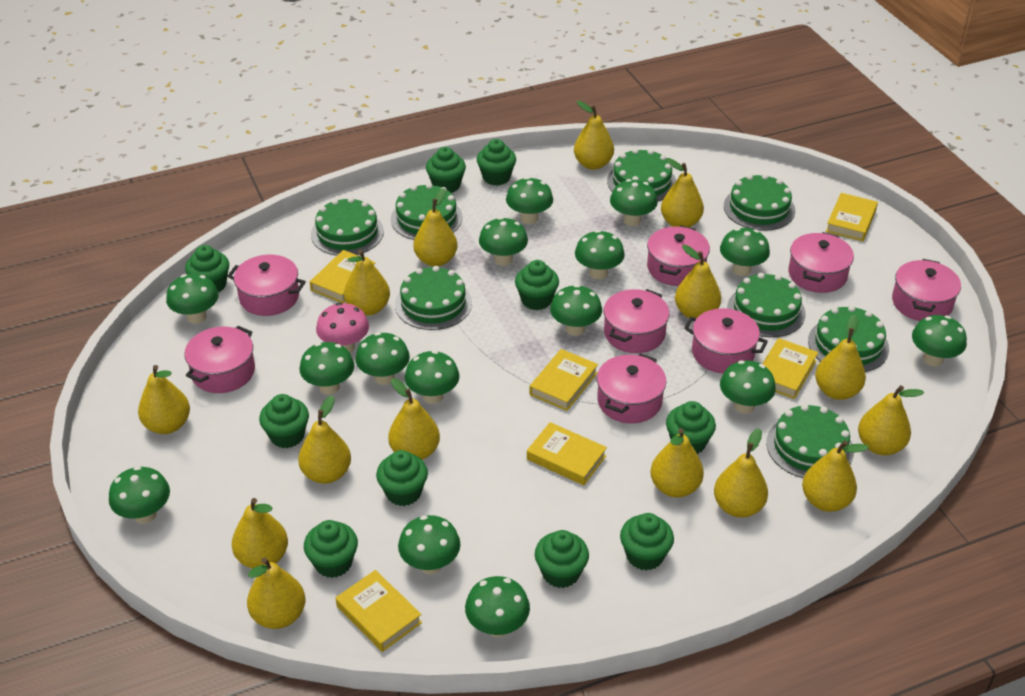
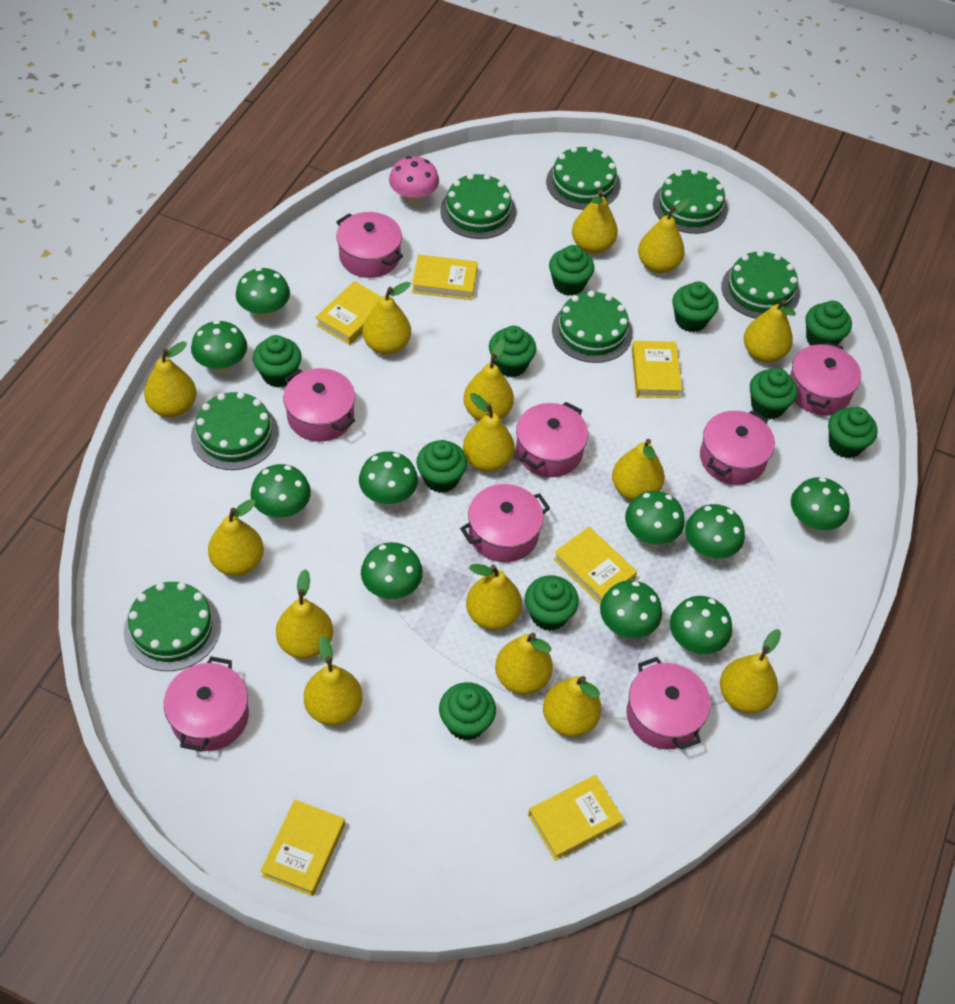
green cake: 8 -> 7
green mushroom: 15 -> 10

